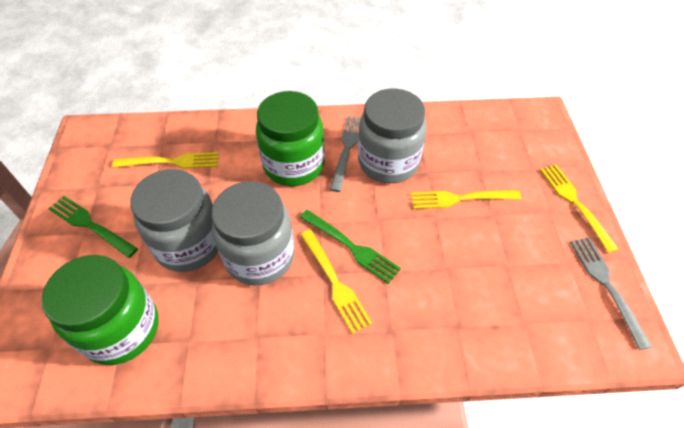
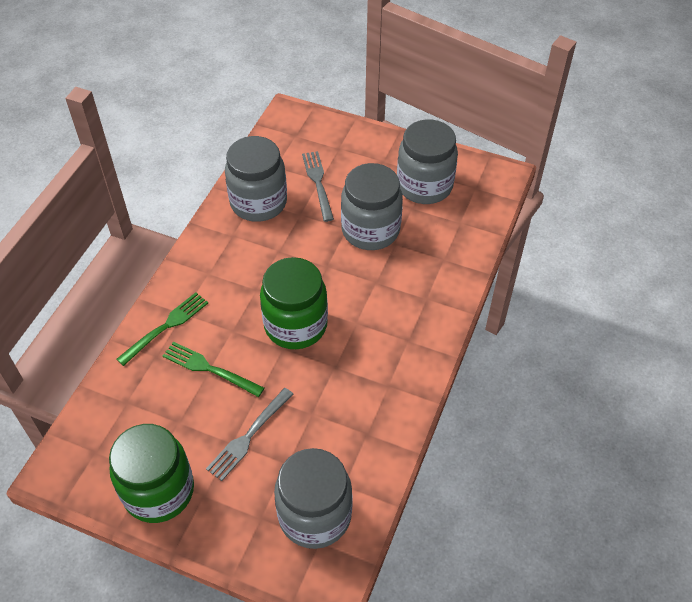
grey jar: 3 -> 4
yellow fork: 4 -> 0

